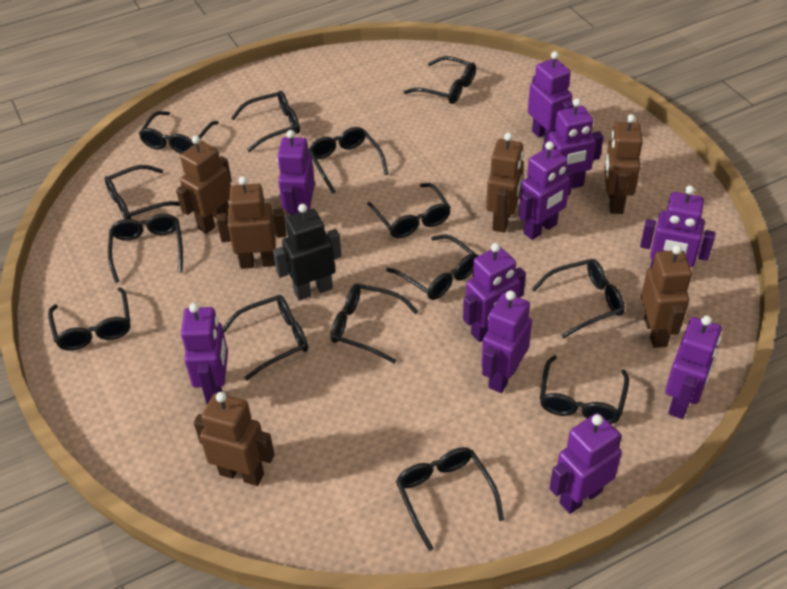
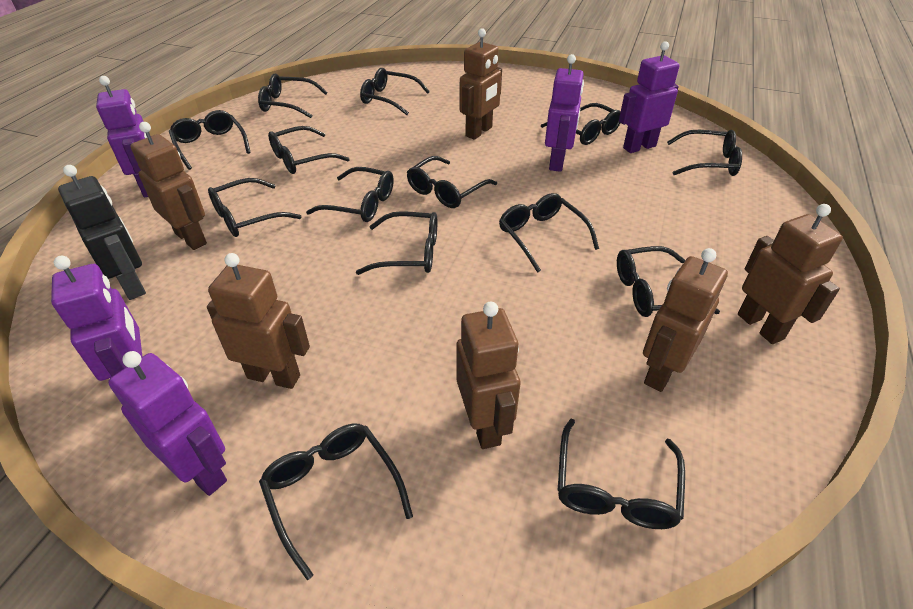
purple robot: 10 -> 5

